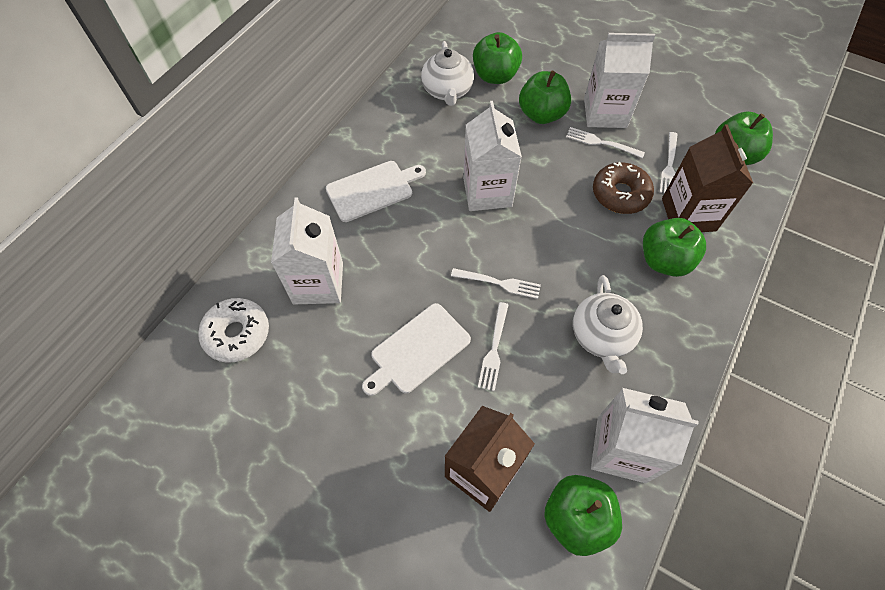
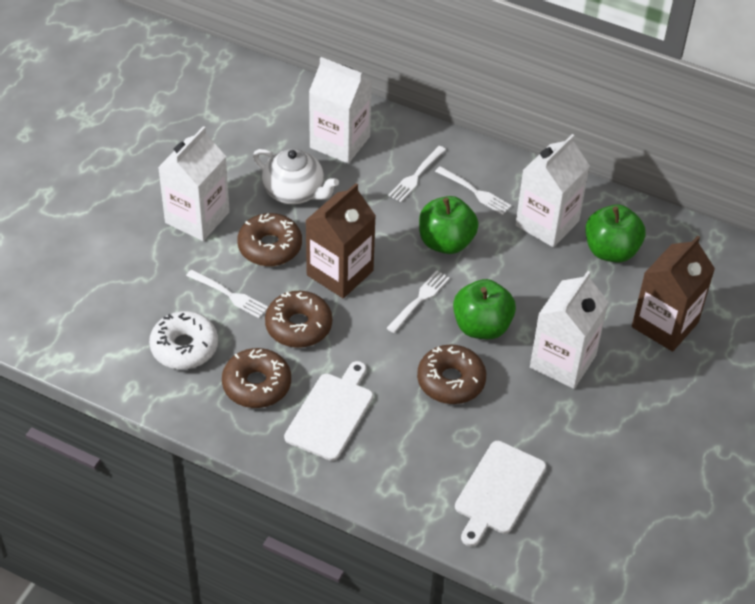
brown donut: 1 -> 4
green apple: 5 -> 3
white teapot: 2 -> 1

